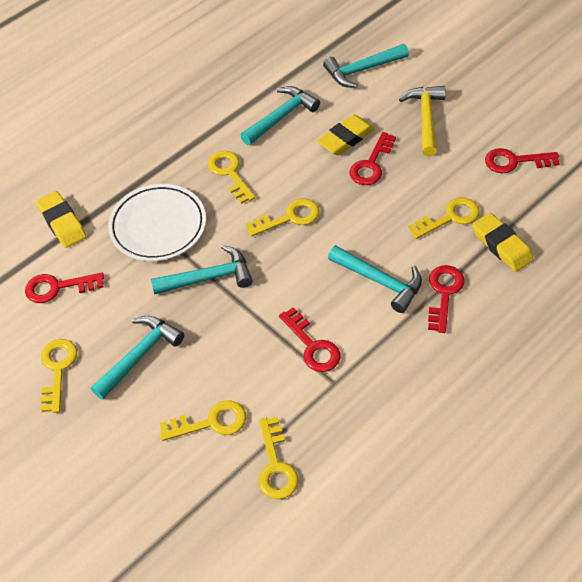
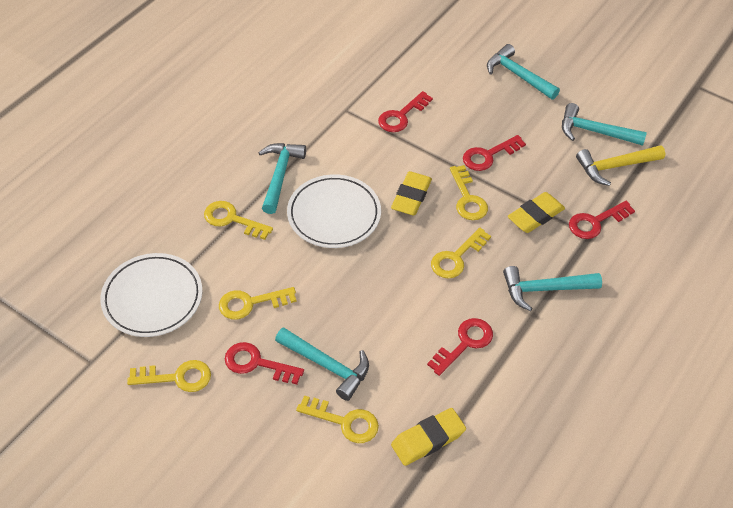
white plate: 1 -> 2

